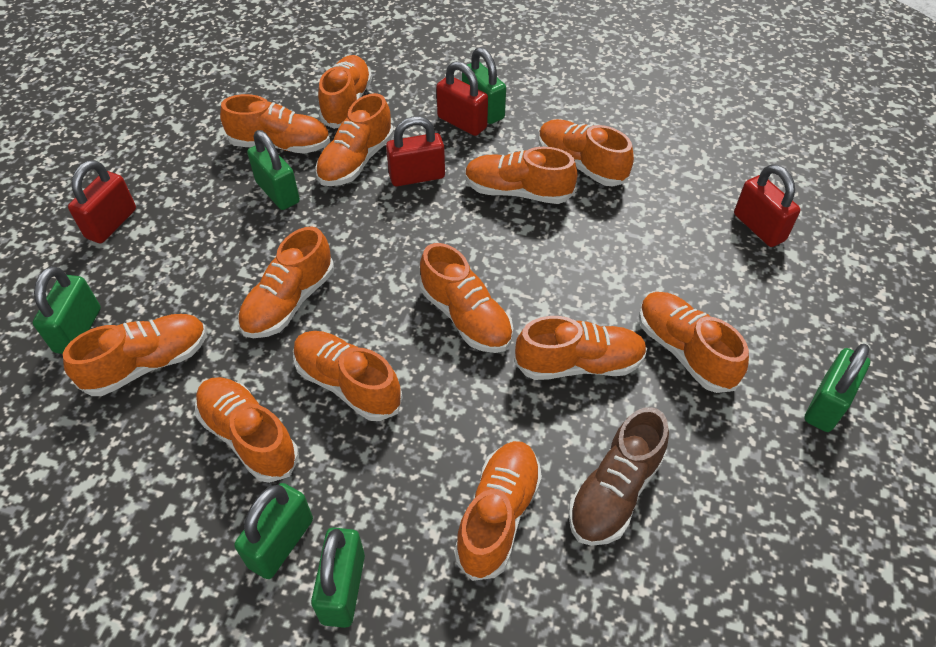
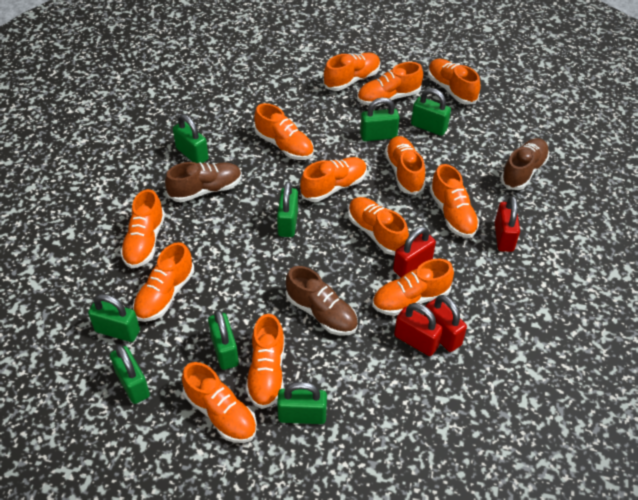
brown shoe: 1 -> 3
green padlock: 6 -> 8

